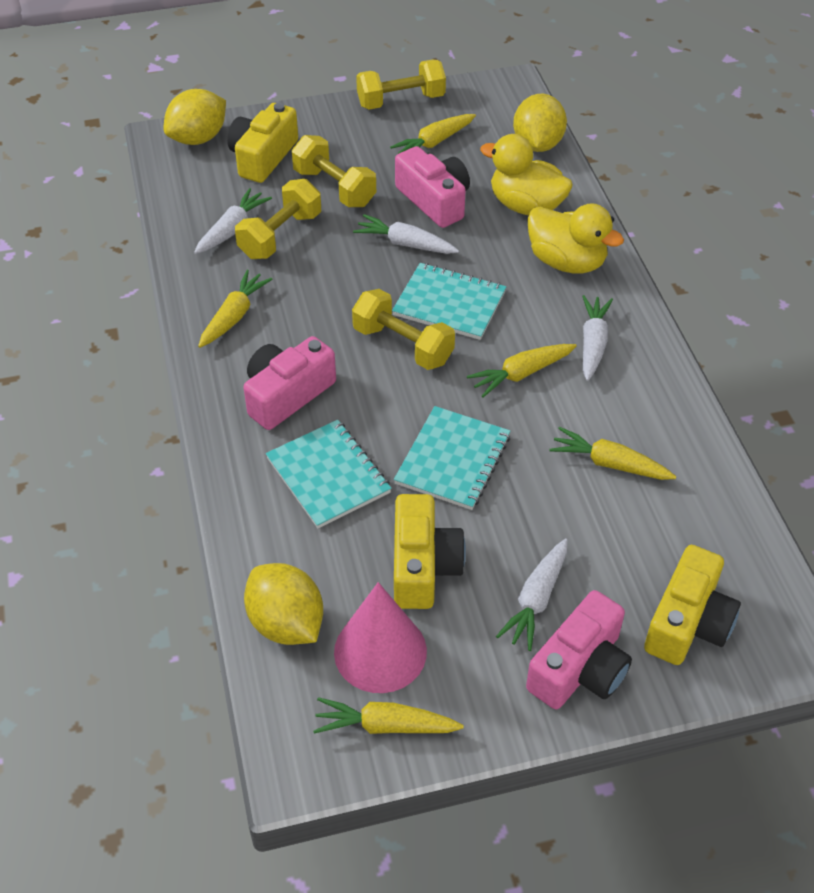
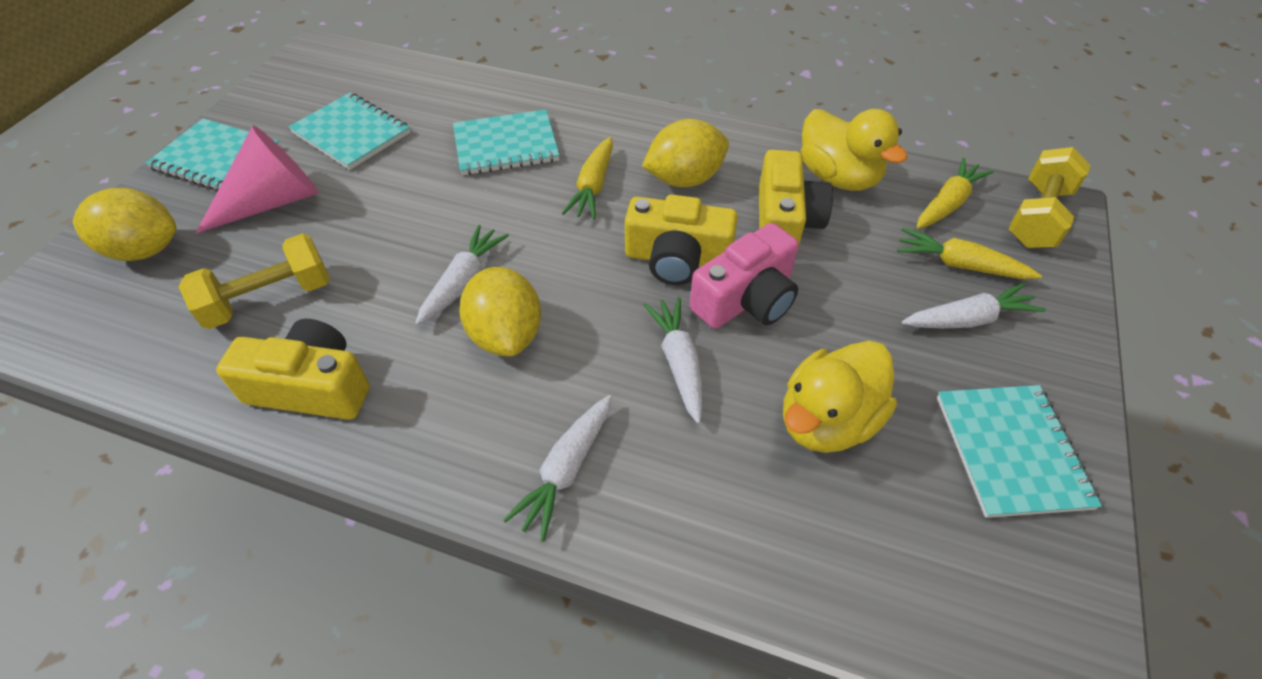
pink camera: 3 -> 1
turquoise notebook: 3 -> 4
yellow carrot: 5 -> 3
yellow dumbbell: 4 -> 2

